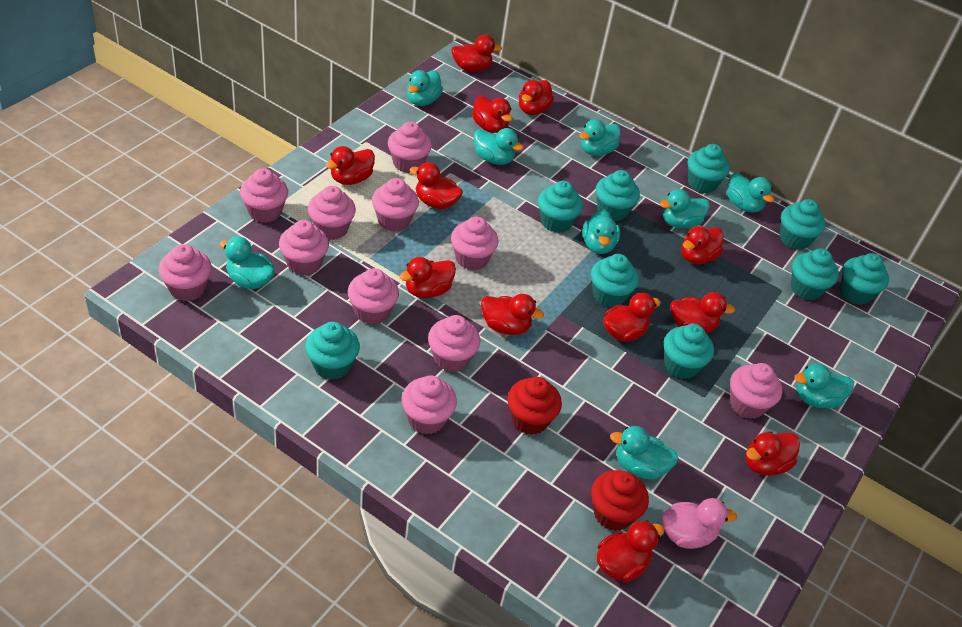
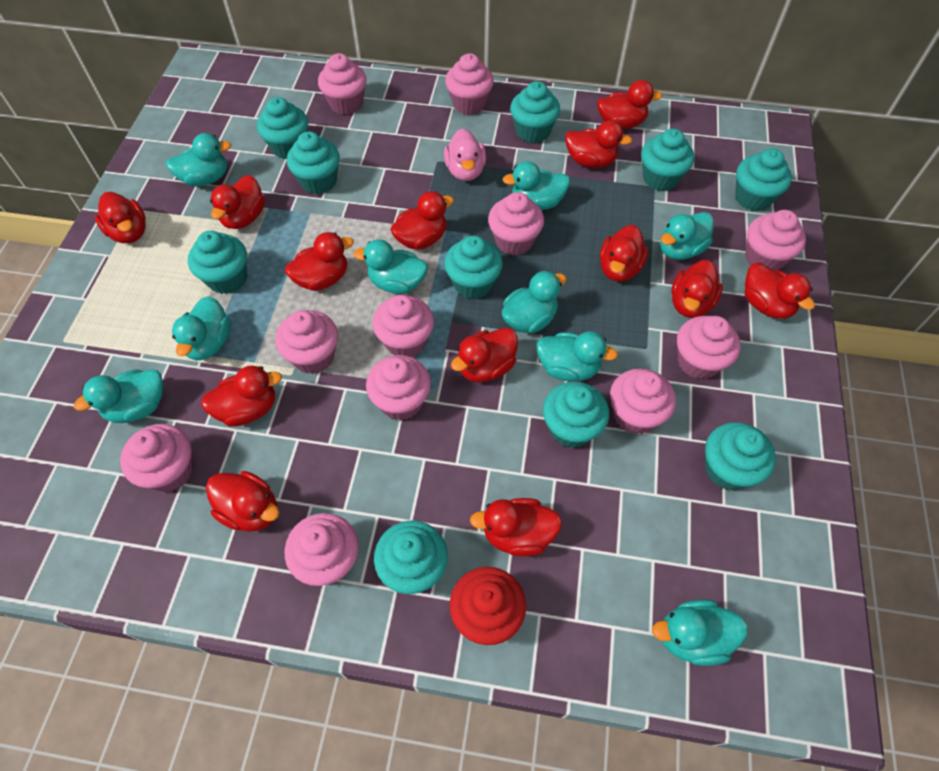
red cupcake: 2 -> 1
red duck: 12 -> 13
turquoise cupcake: 9 -> 10

